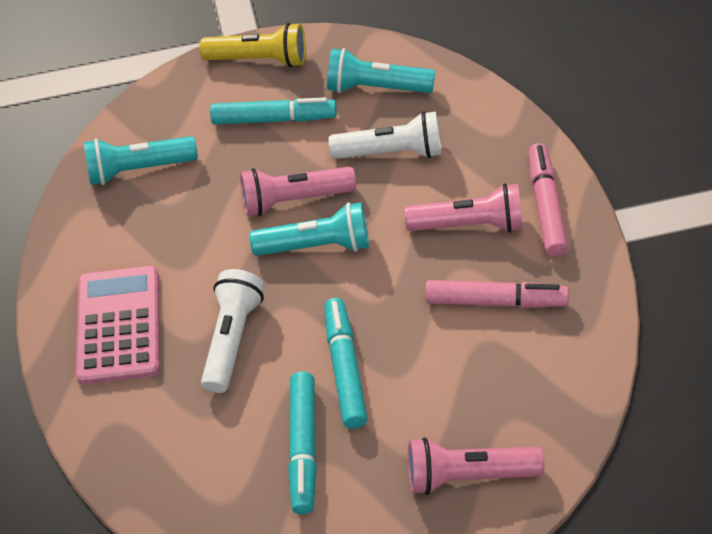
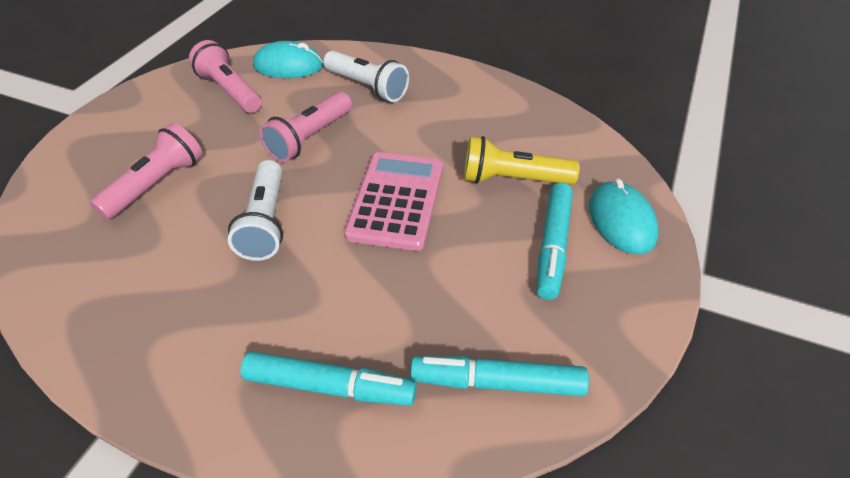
pink marker: 2 -> 0
turquoise flashlight: 3 -> 0
turquoise mouse: 0 -> 2

